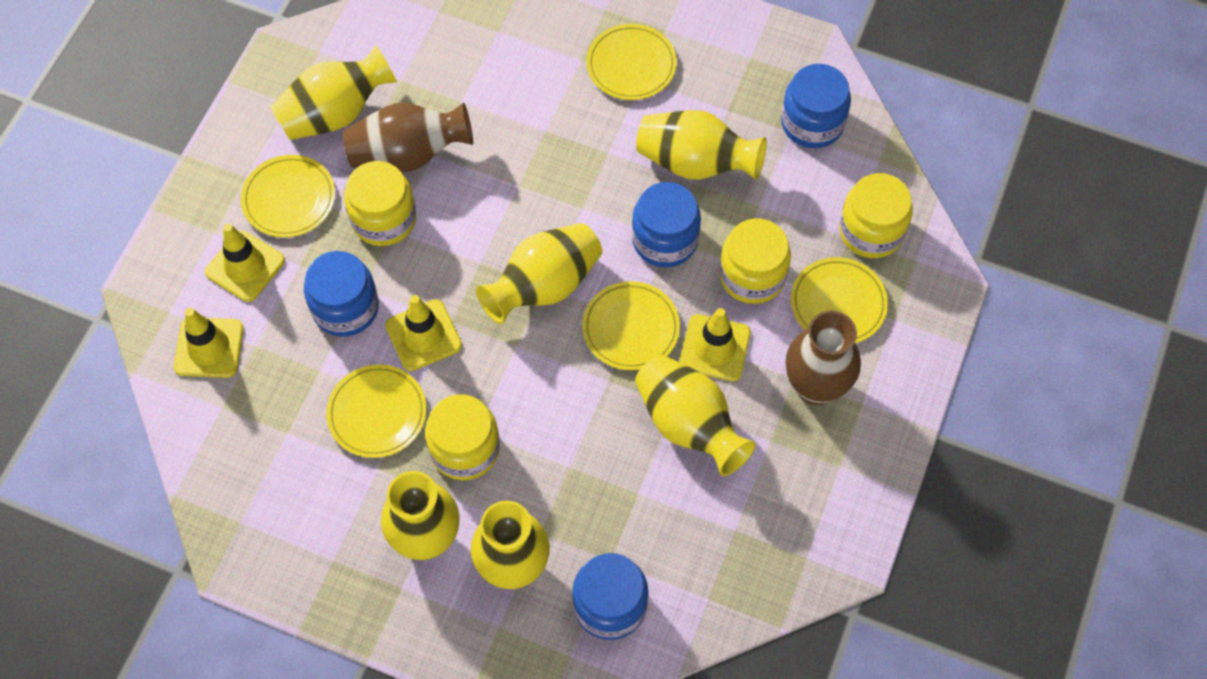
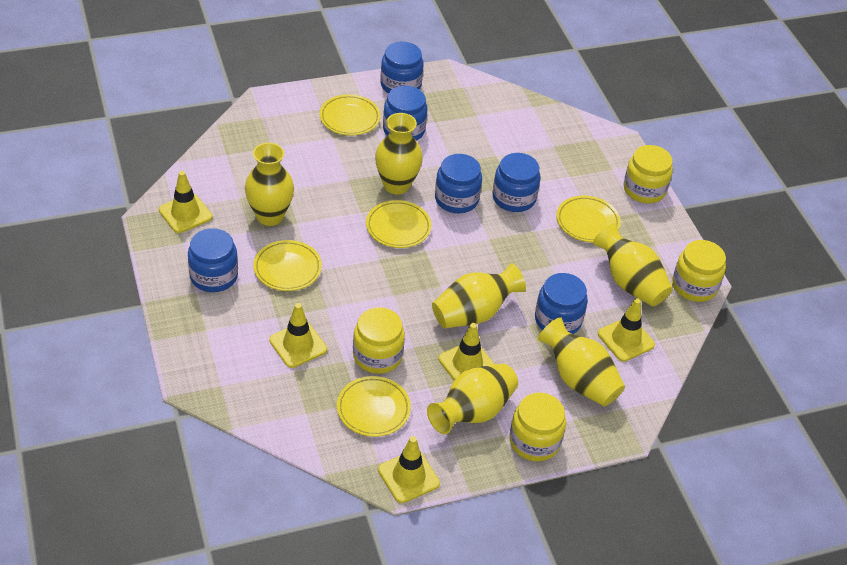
blue jar: 4 -> 6
brown vase: 2 -> 0
yellow traffic cone: 4 -> 5

